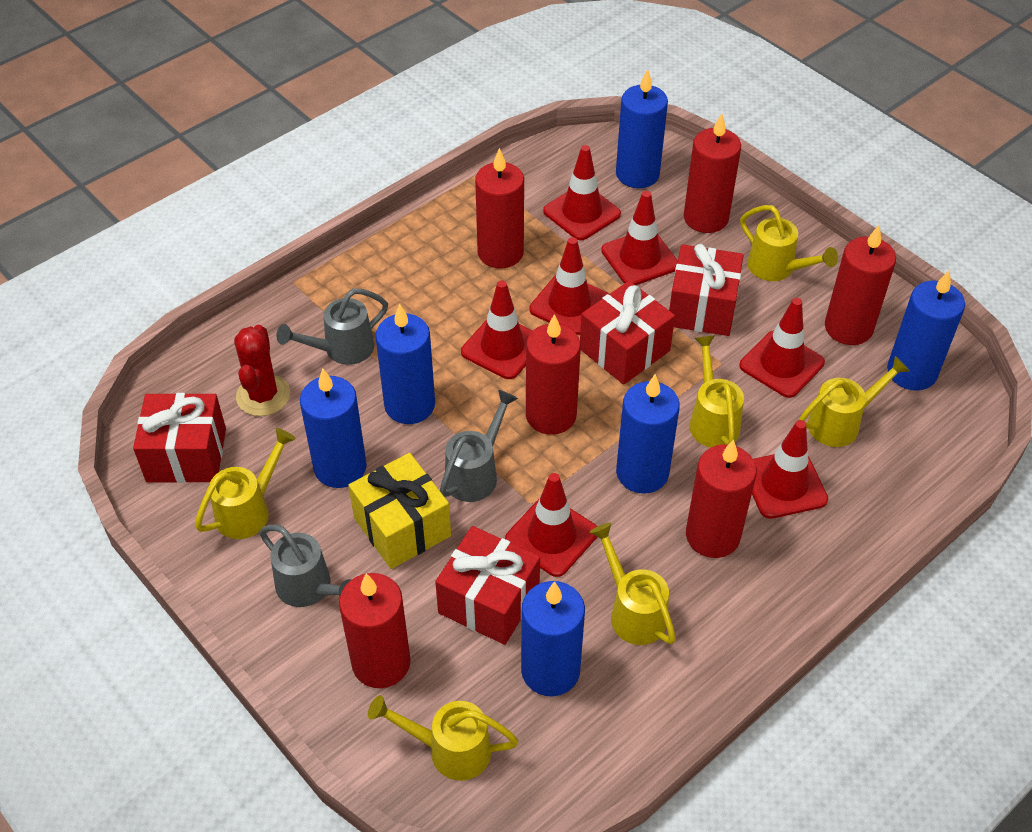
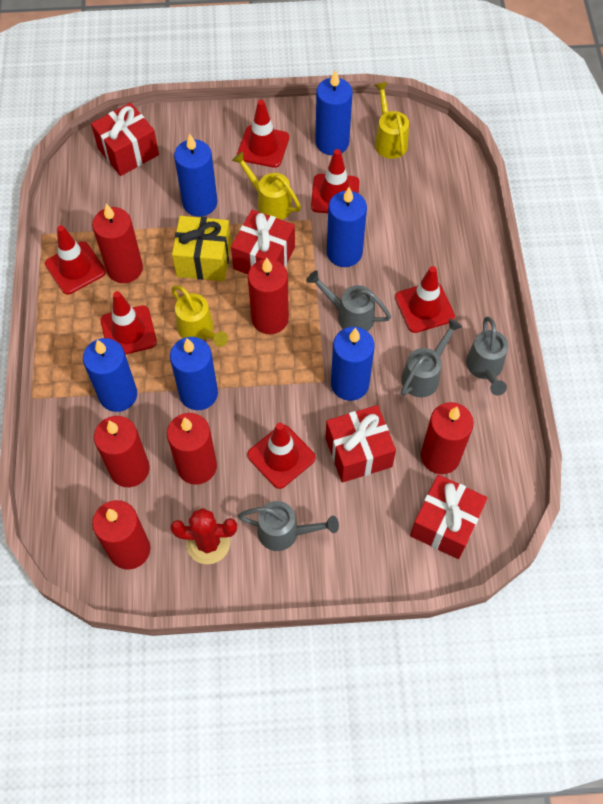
grey watering can: 3 -> 4
red traffic cone: 7 -> 6
yellow watering can: 6 -> 3

